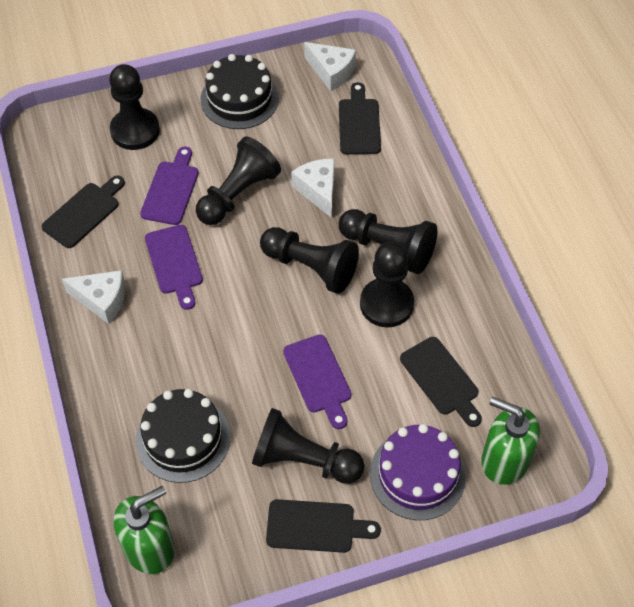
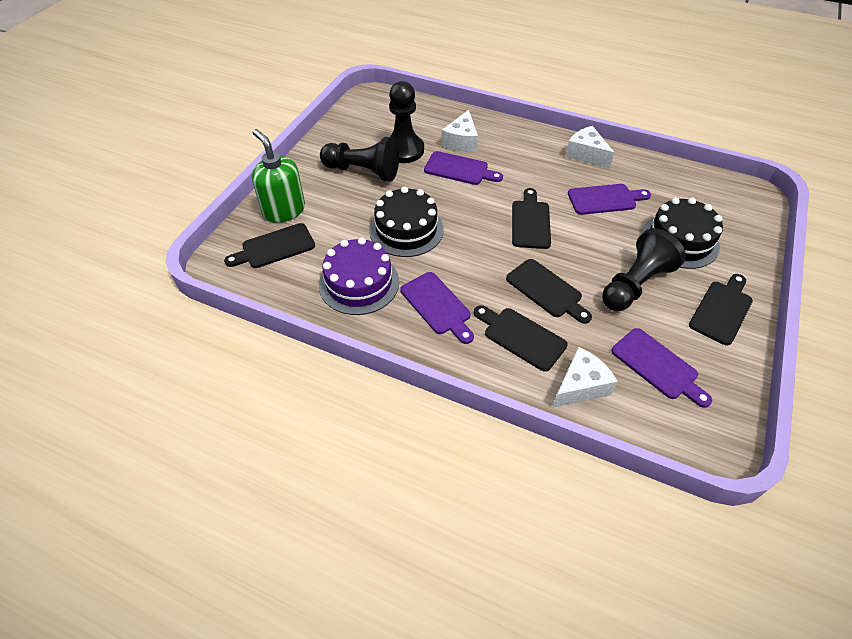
black cutting board: 4 -> 5
black pawn: 6 -> 3
green soap dispenser: 2 -> 1
purple cutting board: 3 -> 4

